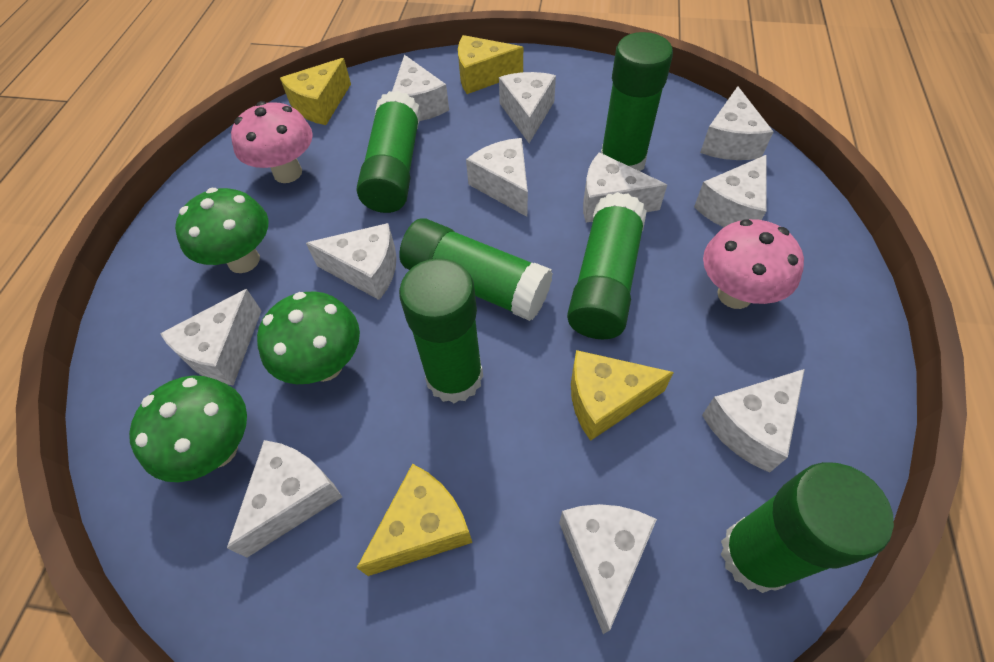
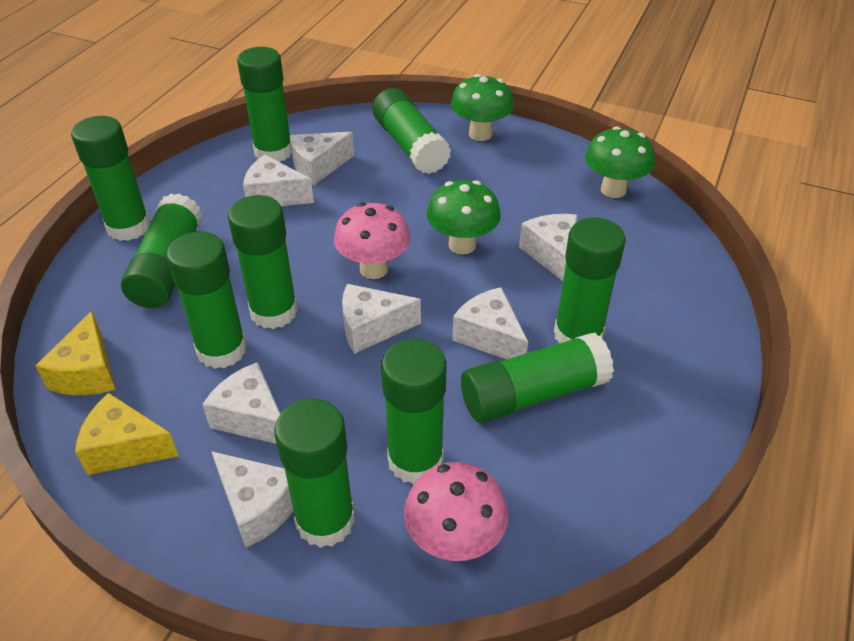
green glue stick: 6 -> 10
white cheese: 11 -> 7
yellow cheese: 4 -> 2

